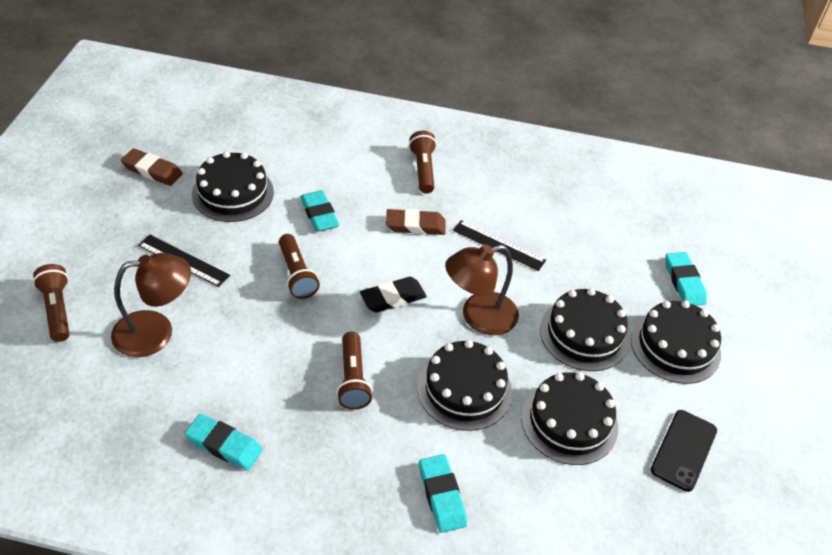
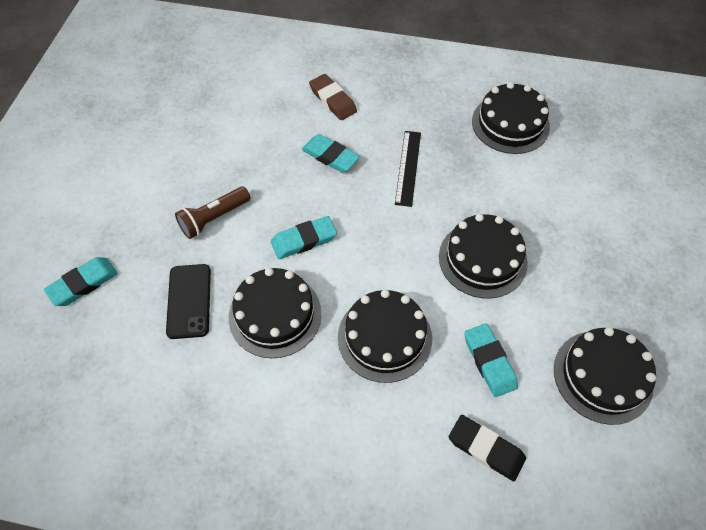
black ruler: 2 -> 1
brown eraser: 2 -> 1
brown flashlight: 4 -> 1
brown lamp: 2 -> 0

